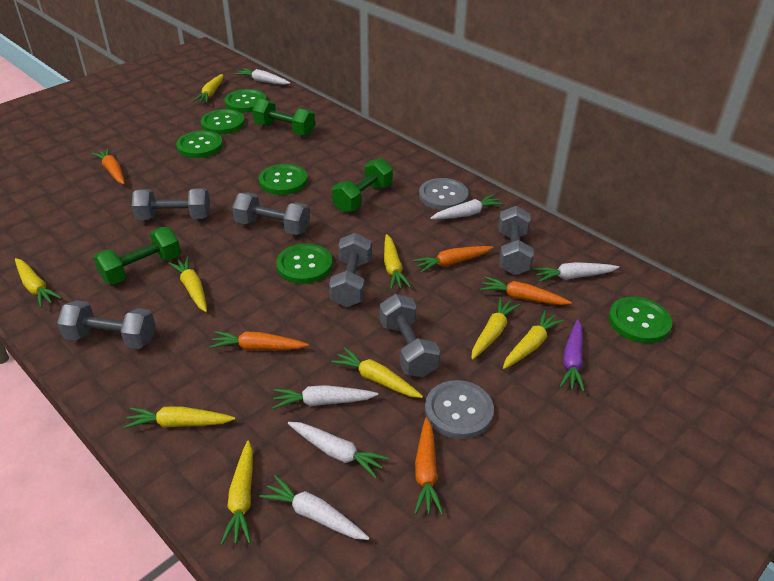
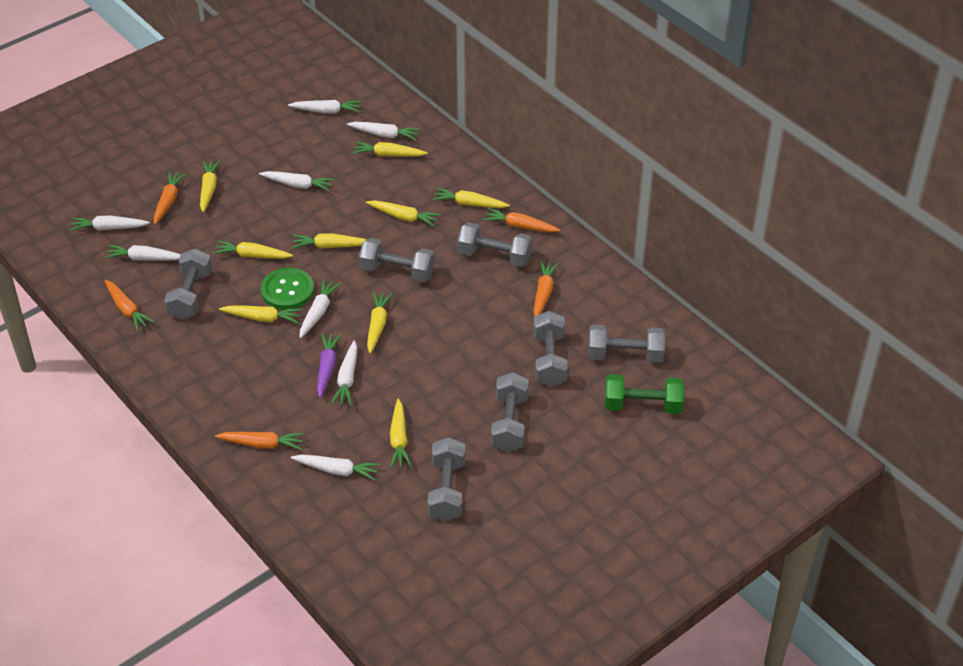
green button: 6 -> 1
green dumbbell: 3 -> 1
grey button: 2 -> 0
grey dumbbell: 6 -> 7
white carrot: 6 -> 8

